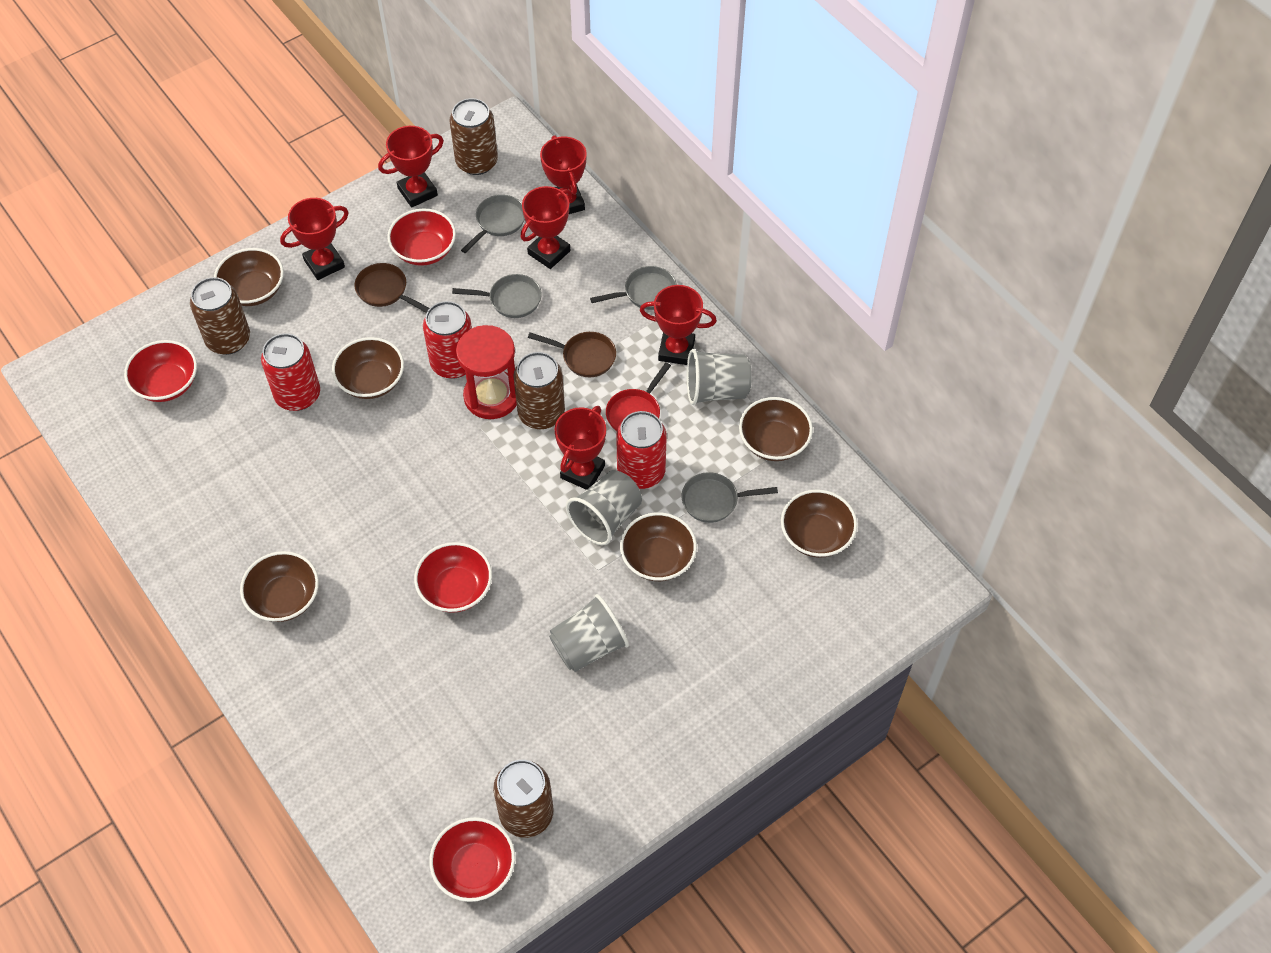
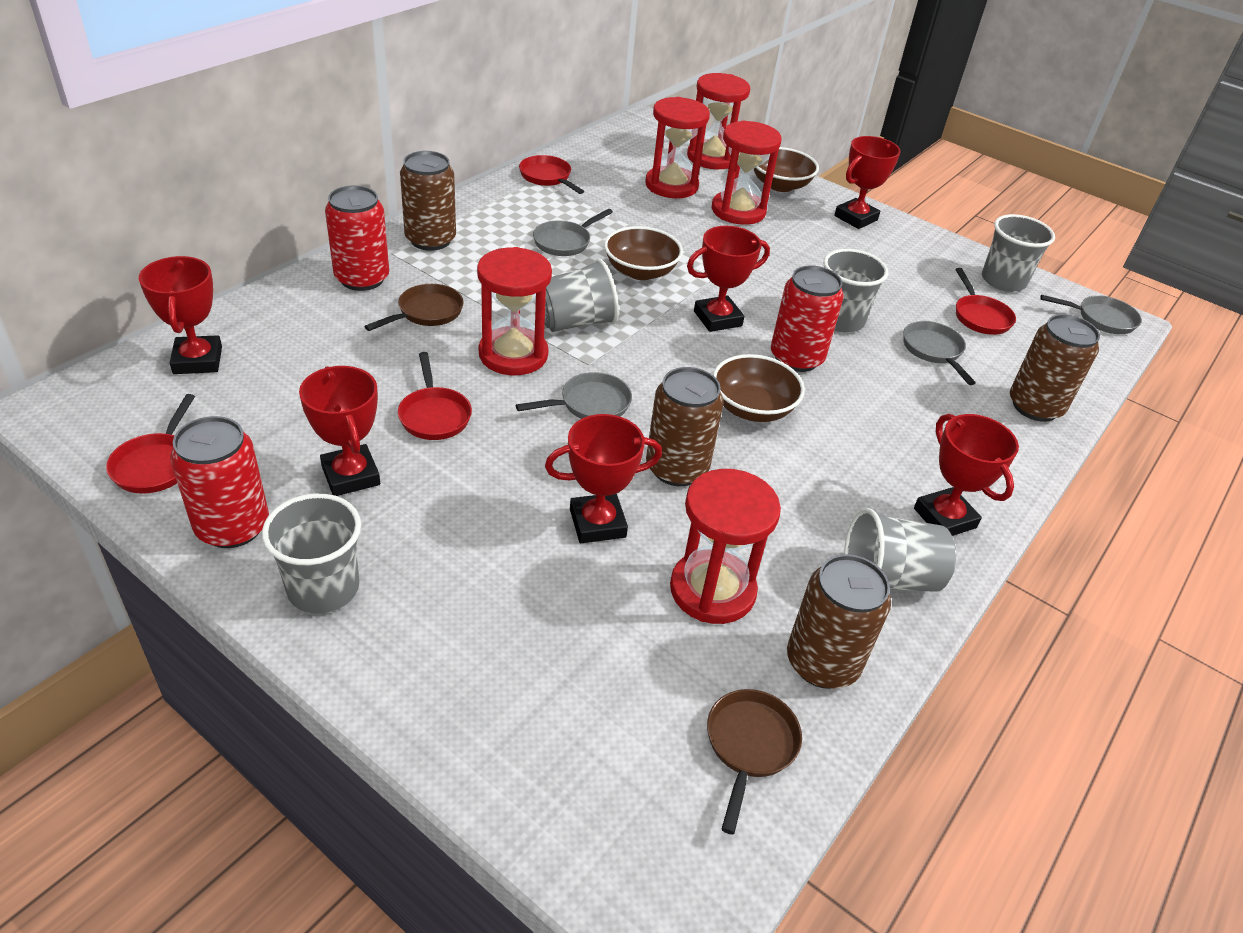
brown bowl: 6 -> 3
grey cup: 3 -> 5
red bowl: 4 -> 0
red hourglass: 1 -> 5
red pan: 1 -> 4

